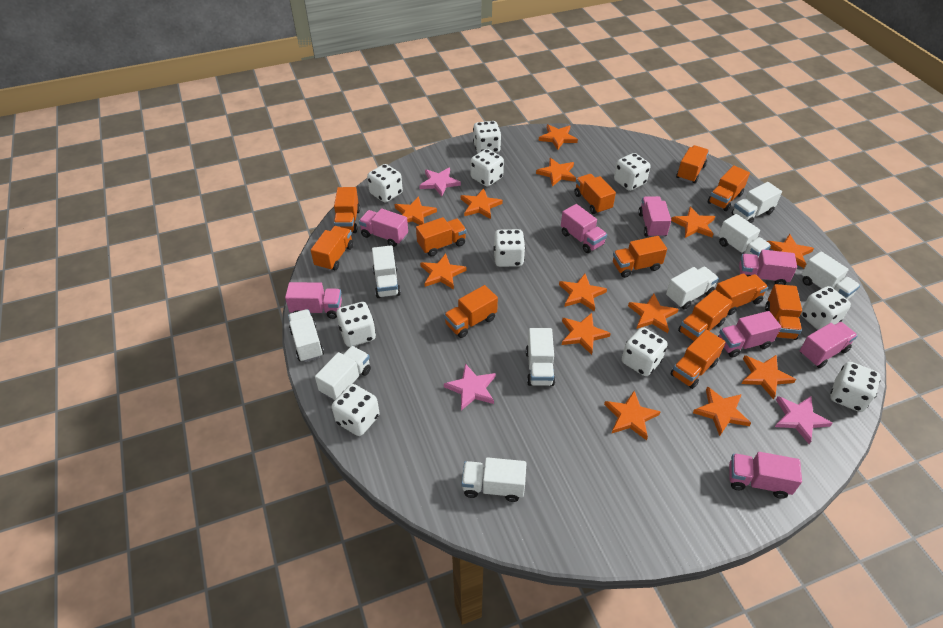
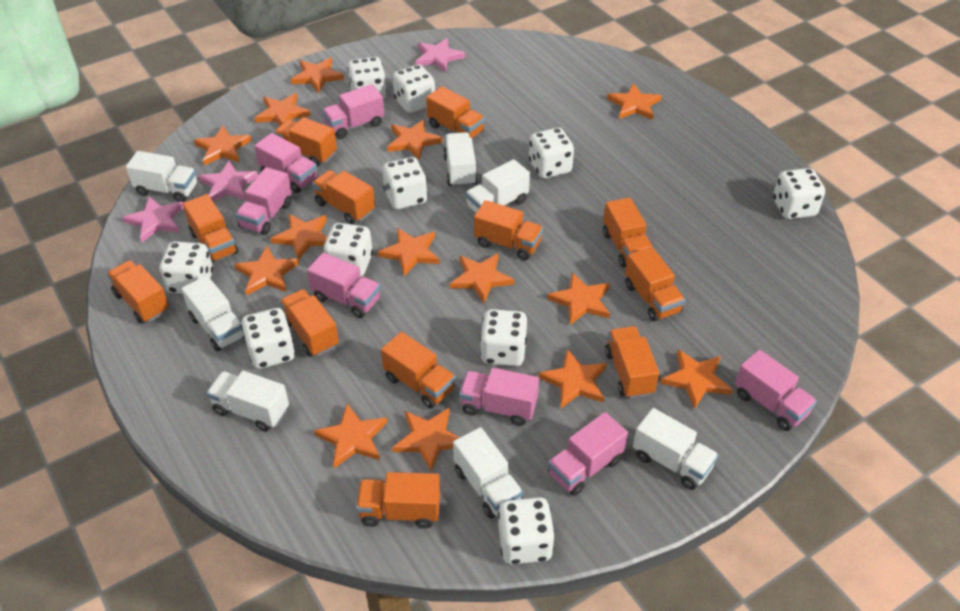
orange star: 13 -> 14
pink truck: 8 -> 7
white truck: 9 -> 7

